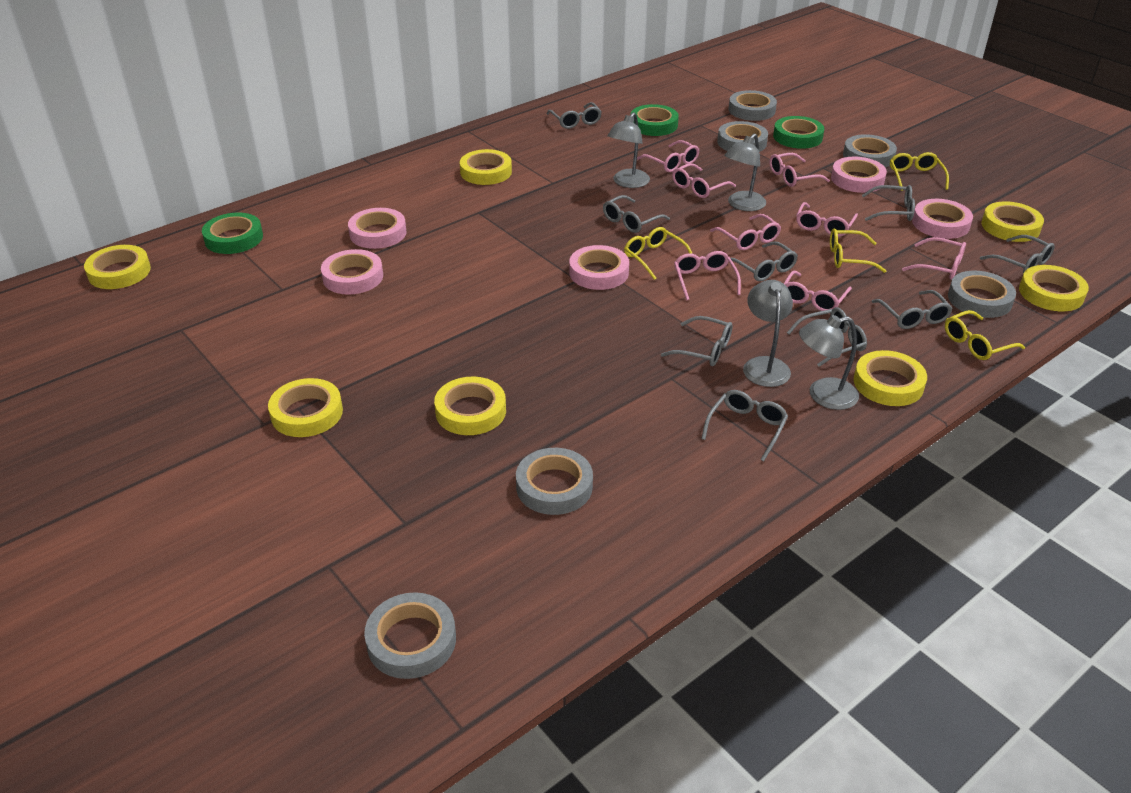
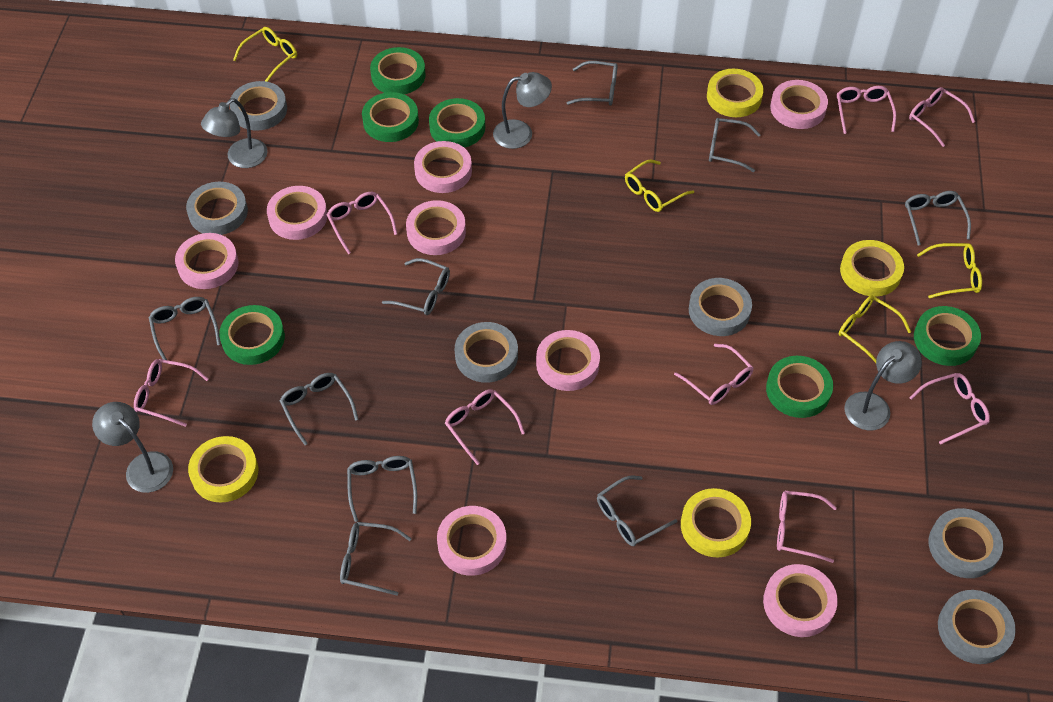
green tape: 3 -> 6
pink tape: 5 -> 8
yellow tape: 7 -> 4

